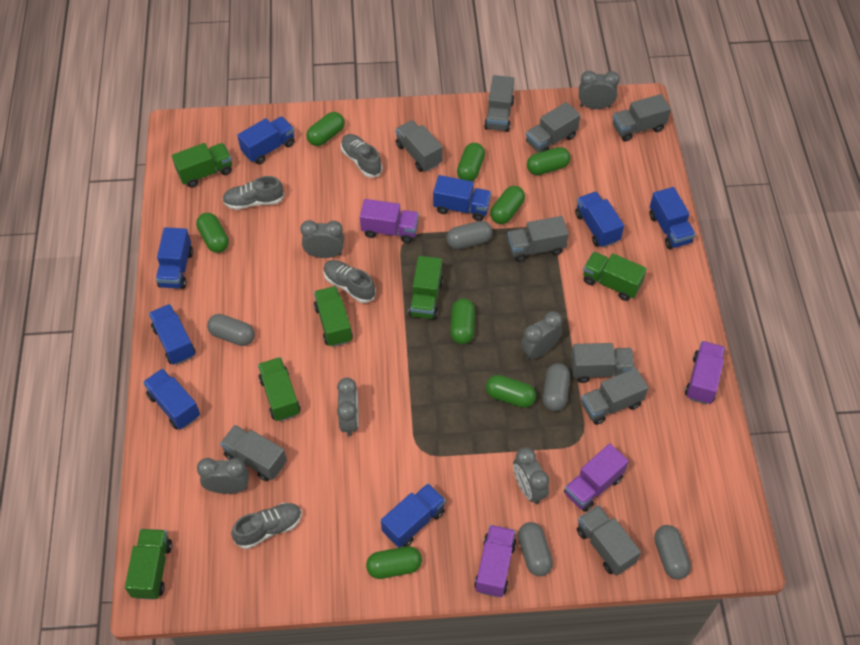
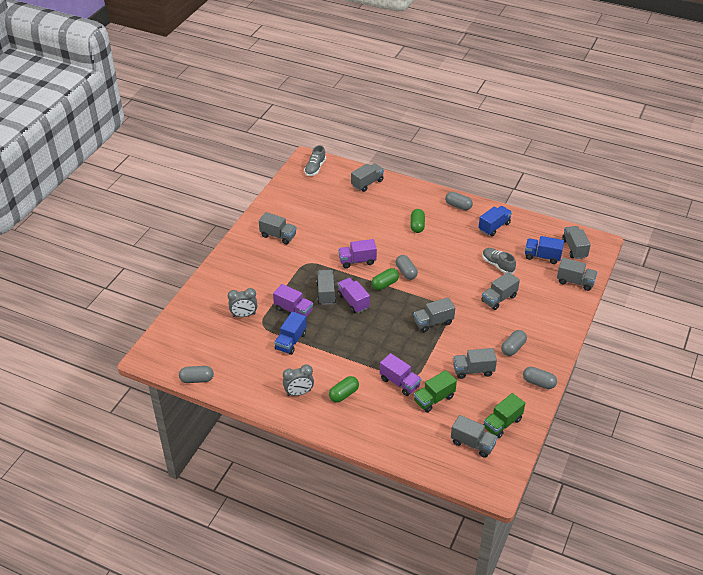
blue truck: 8 -> 3
green capsule: 8 -> 3
green truck: 6 -> 2
grey clock: 6 -> 2
grey shoe: 4 -> 2

